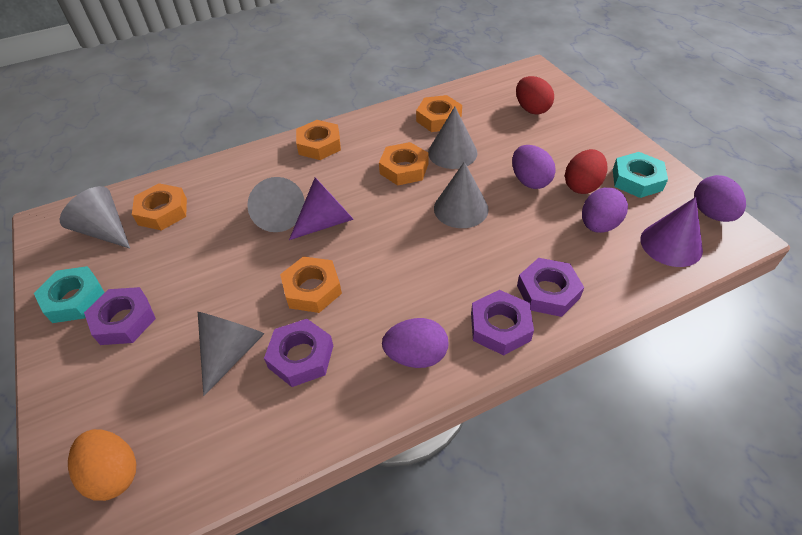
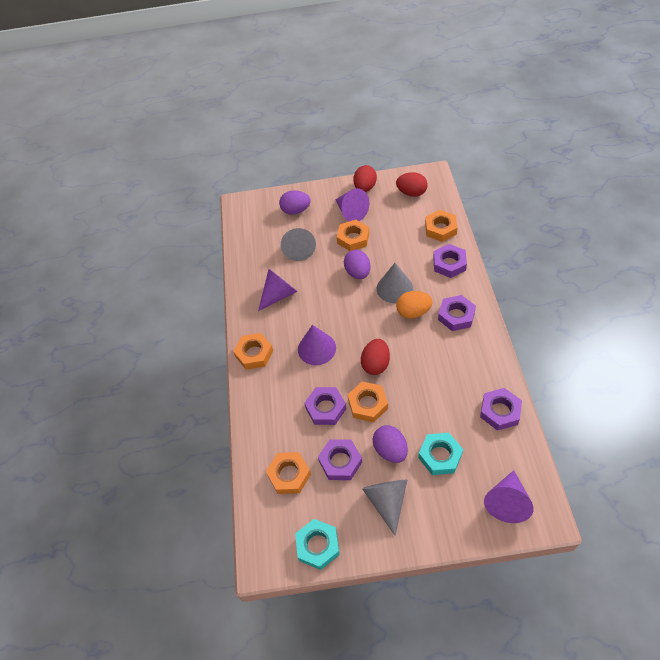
grey cone: 5 -> 3
purple cone: 2 -> 4
purple egg: 4 -> 3
purple nut: 4 -> 5
red egg: 2 -> 3

